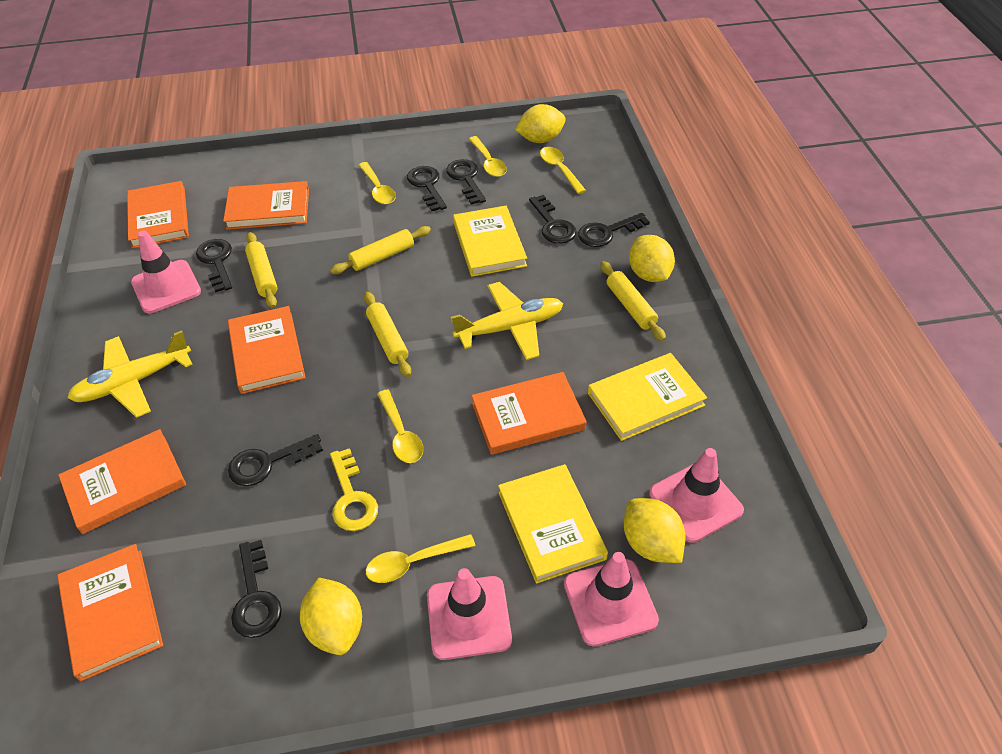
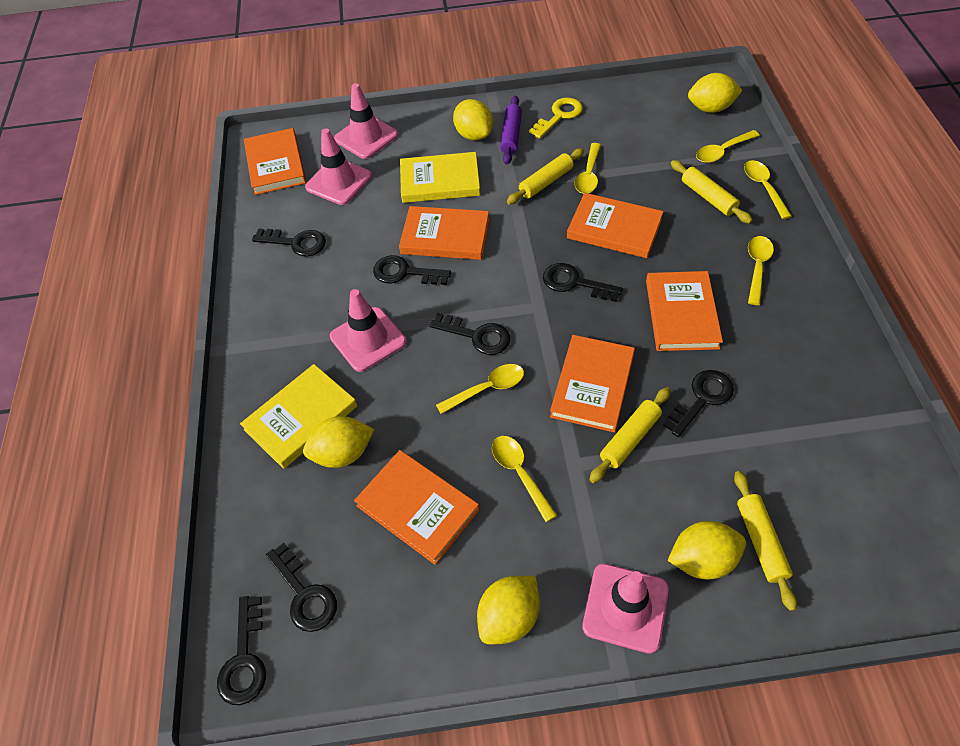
purple rolling pin: 0 -> 1
yellow book: 3 -> 2
yellow lemon: 4 -> 5
yellow plane: 2 -> 0
yellow spoon: 5 -> 6

